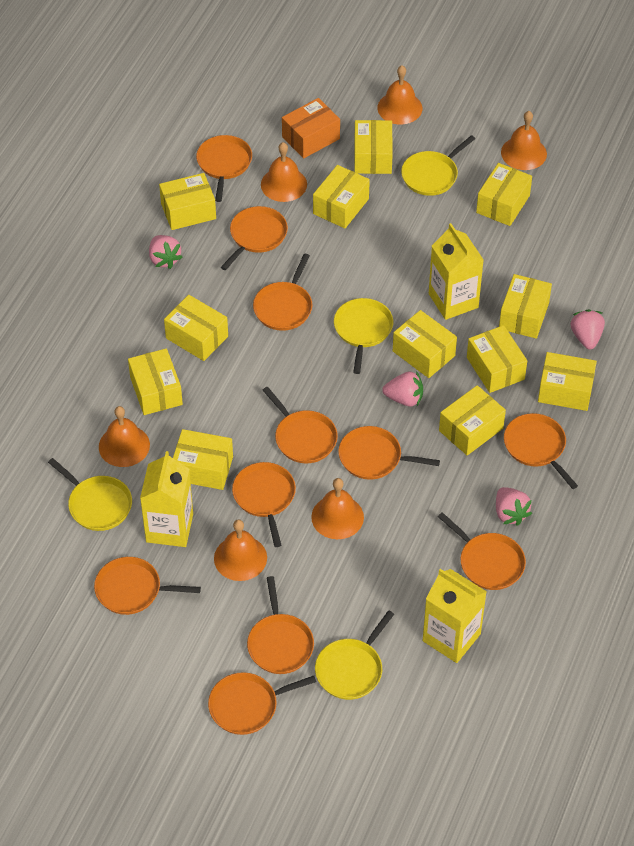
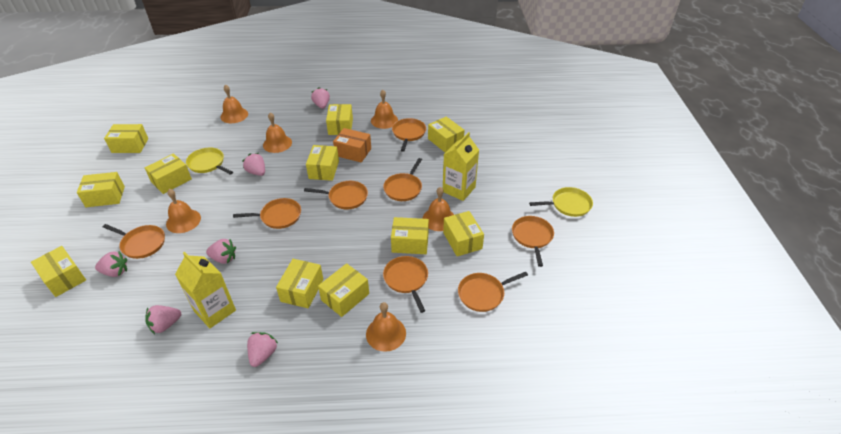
orange pan: 11 -> 8
pink strawberry: 4 -> 6
yellow box: 12 -> 11
yellow carton: 3 -> 2
yellow pan: 4 -> 2

